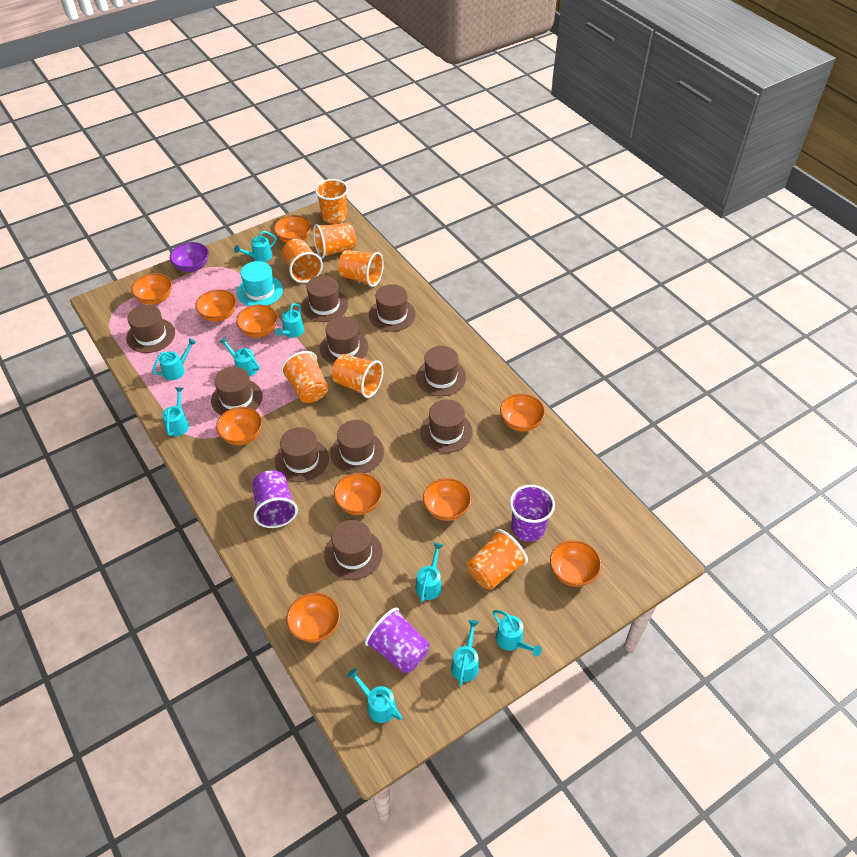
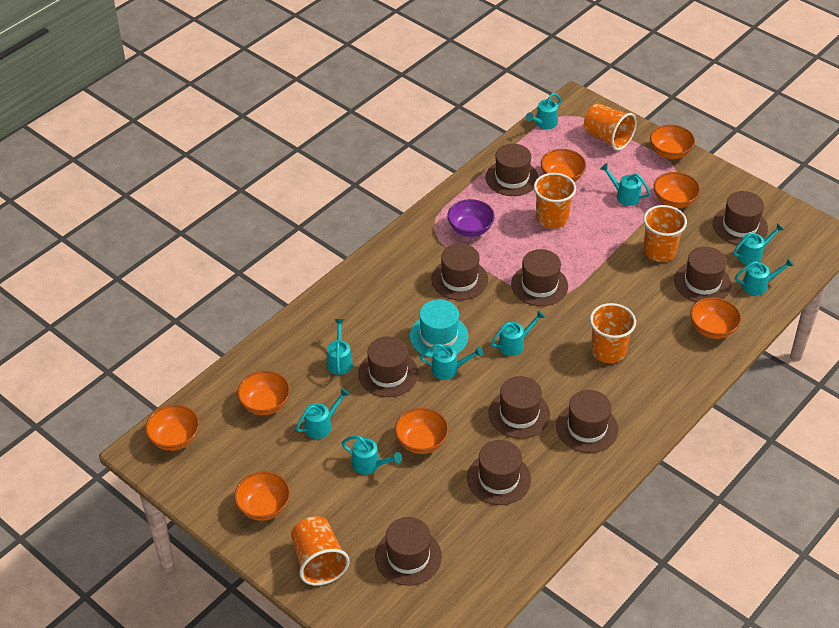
orange bowl: 10 -> 8
orange cup: 7 -> 5
purple cup: 3 -> 0

